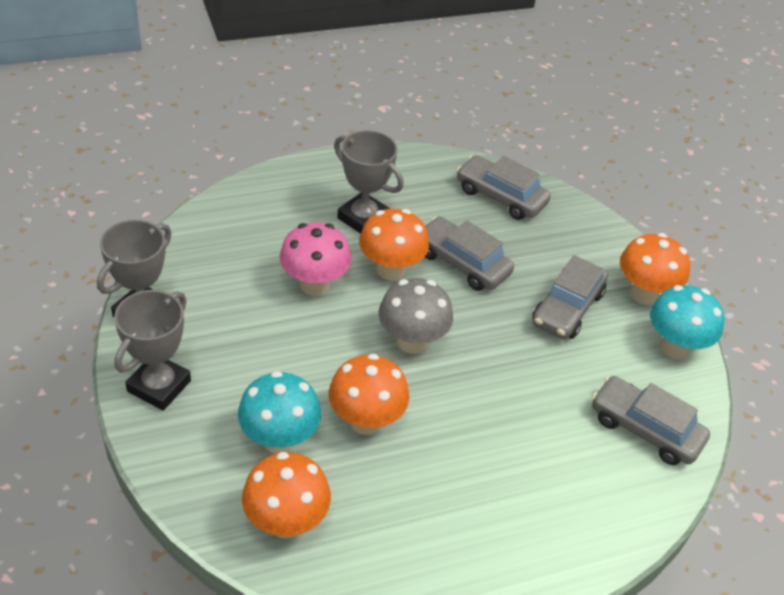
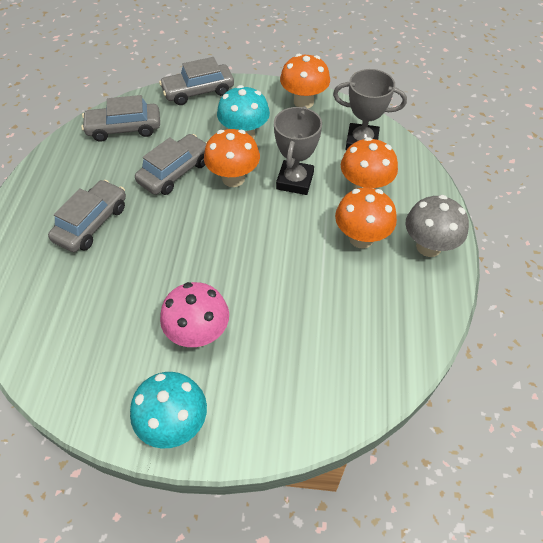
grey trophy: 3 -> 2

